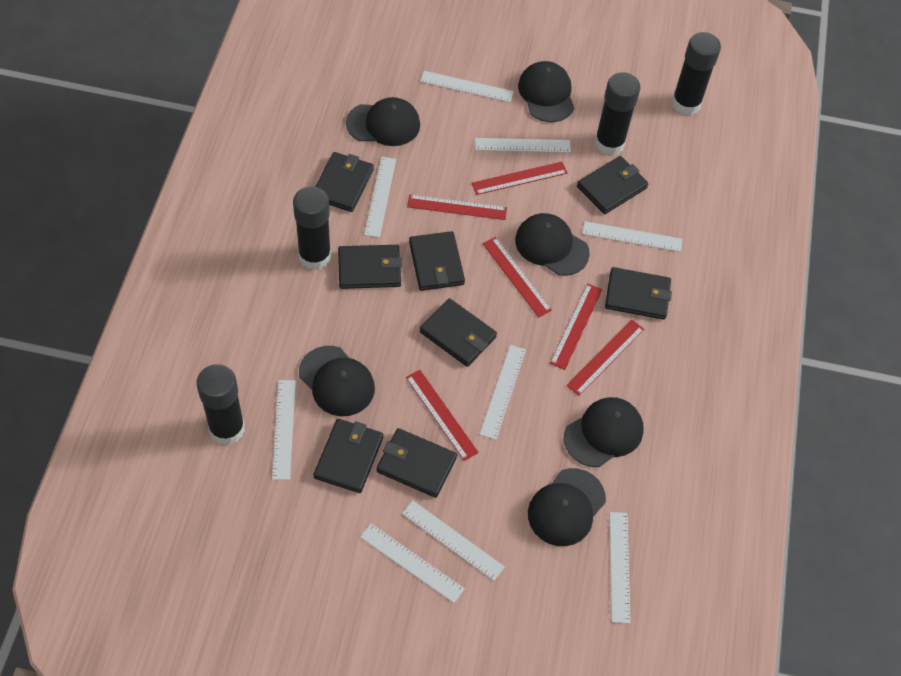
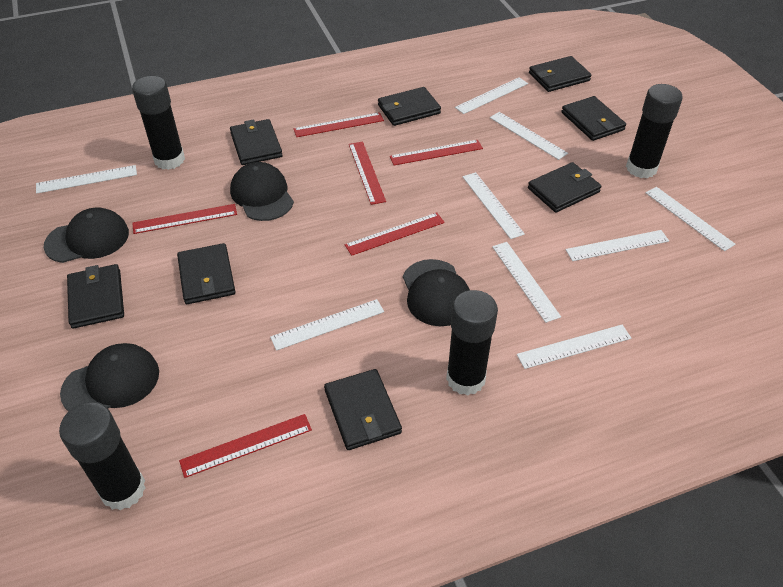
black cap: 6 -> 4

